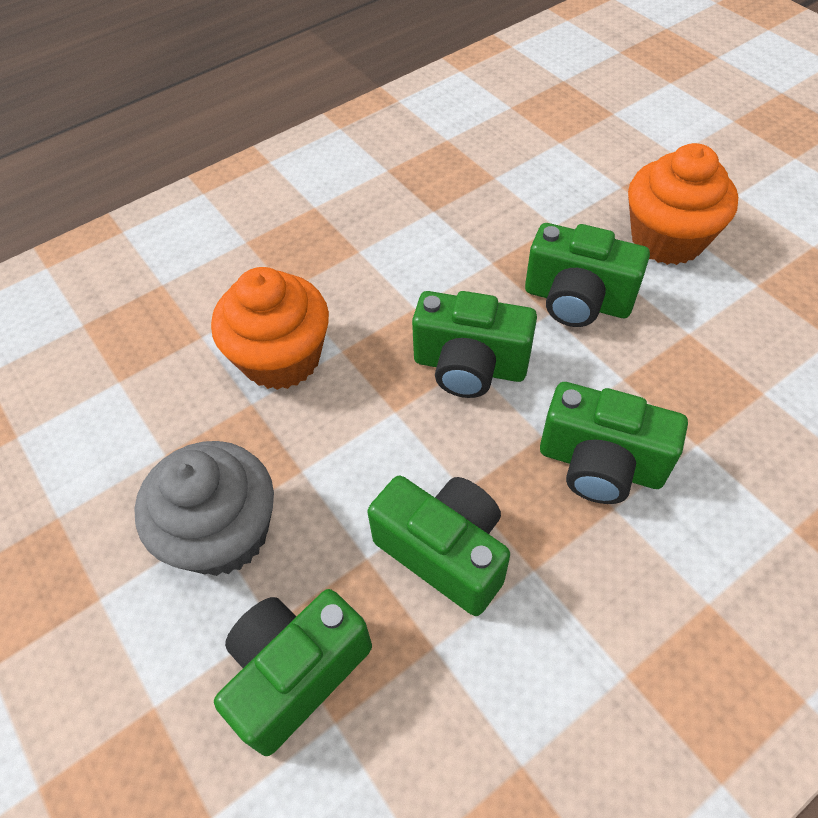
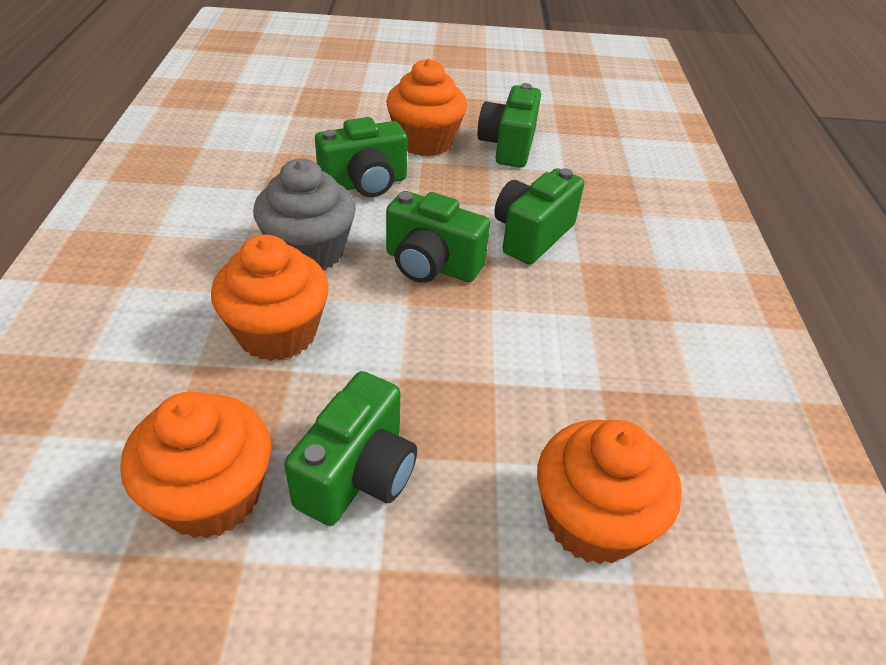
orange cupcake: 2 -> 4

